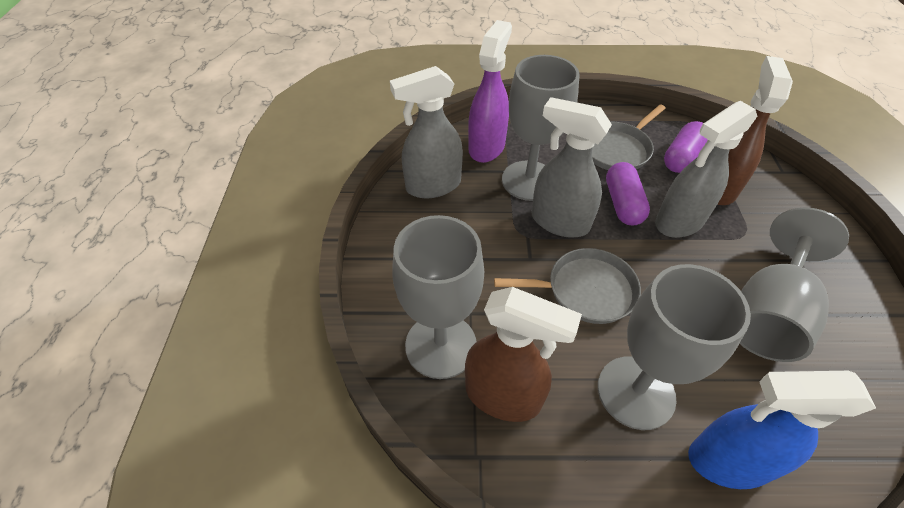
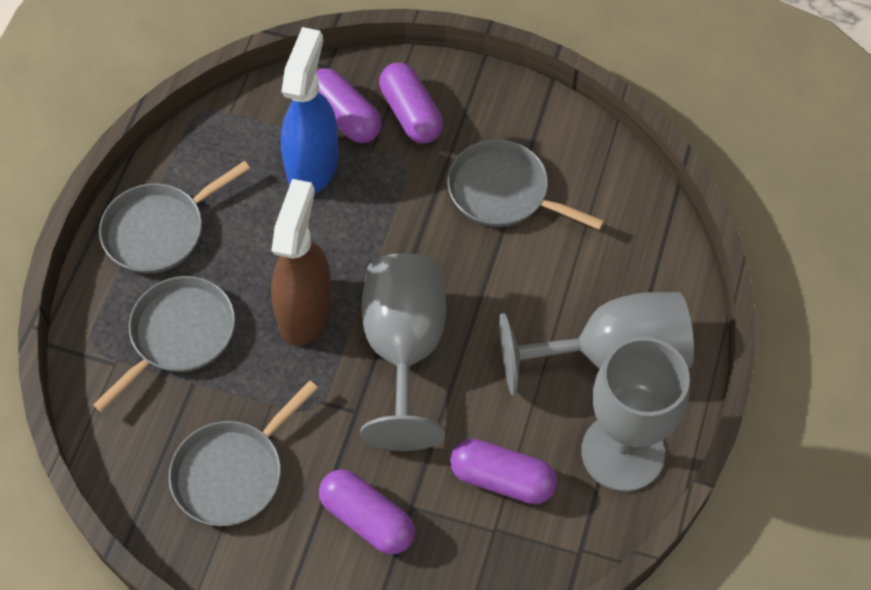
brown spray bottle: 2 -> 1
grey goblet: 4 -> 3
grey pan: 2 -> 4
grey spray bottle: 3 -> 0
purple capsule: 2 -> 4
purple spray bottle: 1 -> 0

